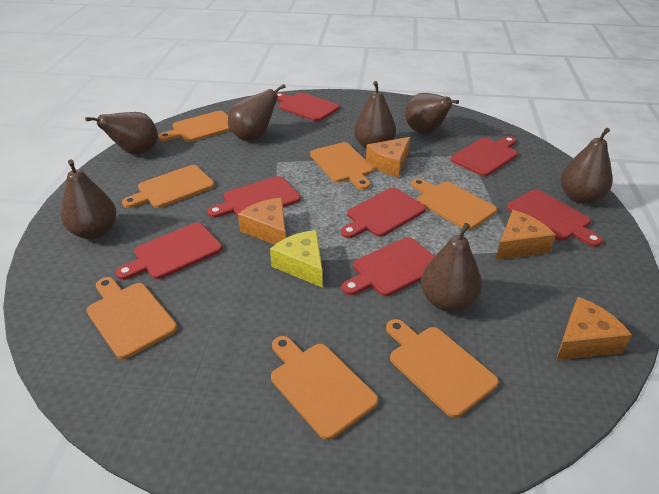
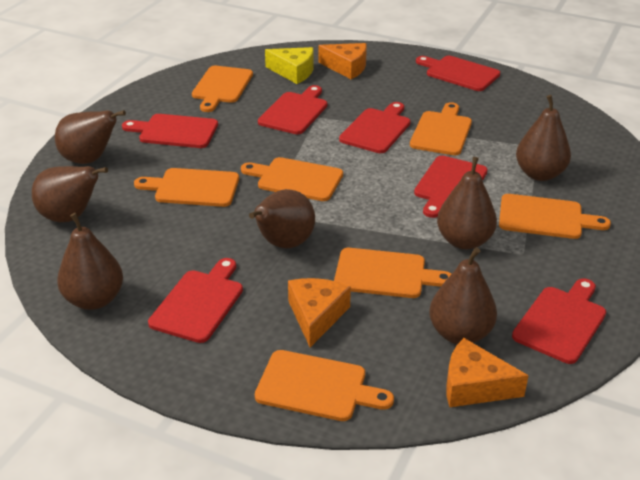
orange cheese: 4 -> 3

